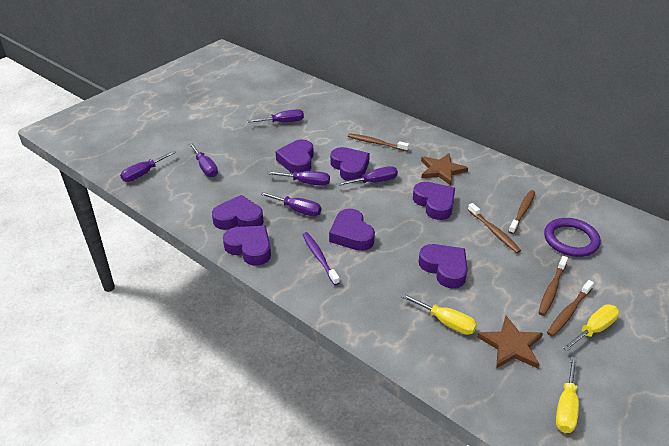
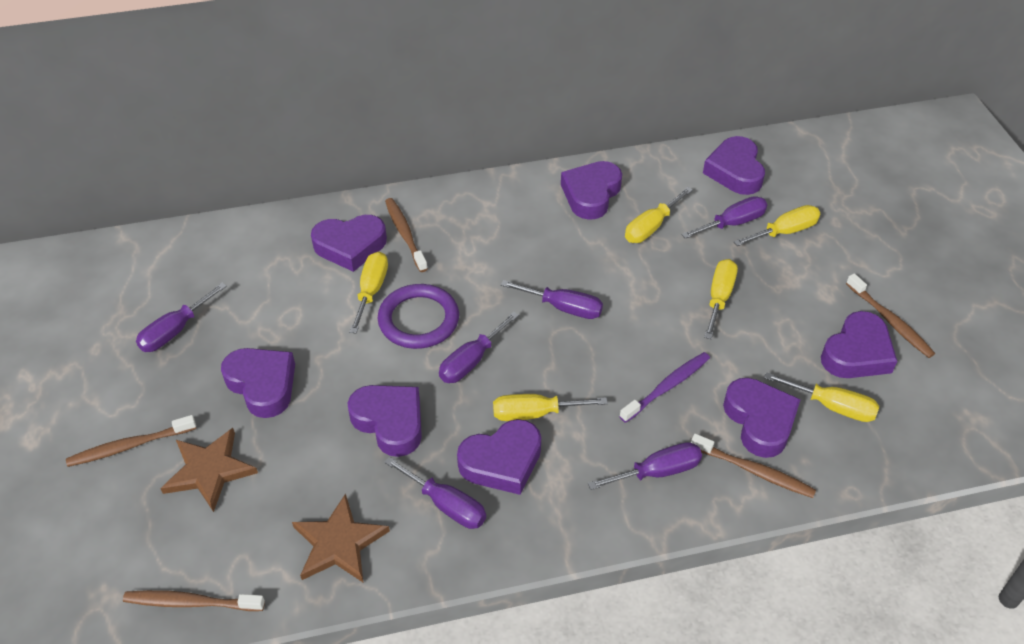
purple heart: 7 -> 8
yellow screwdriver: 3 -> 6

